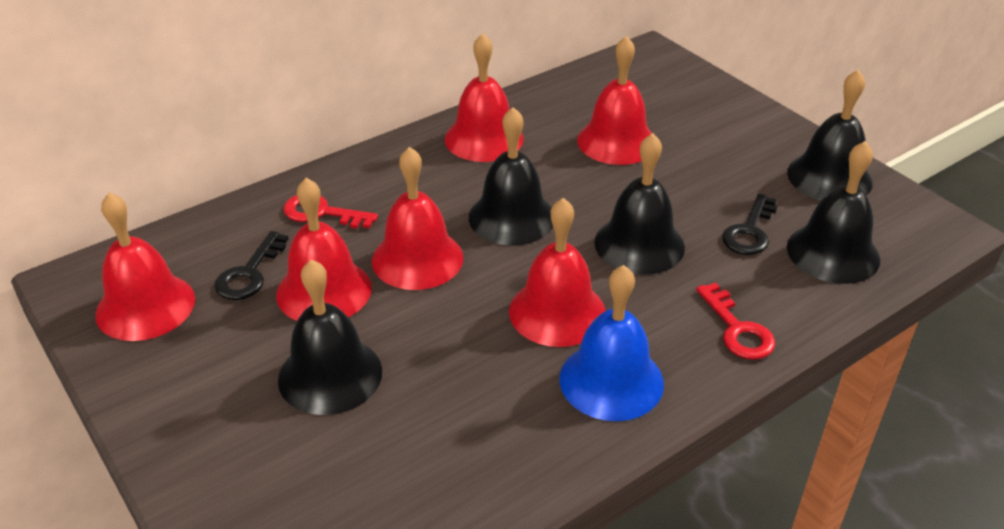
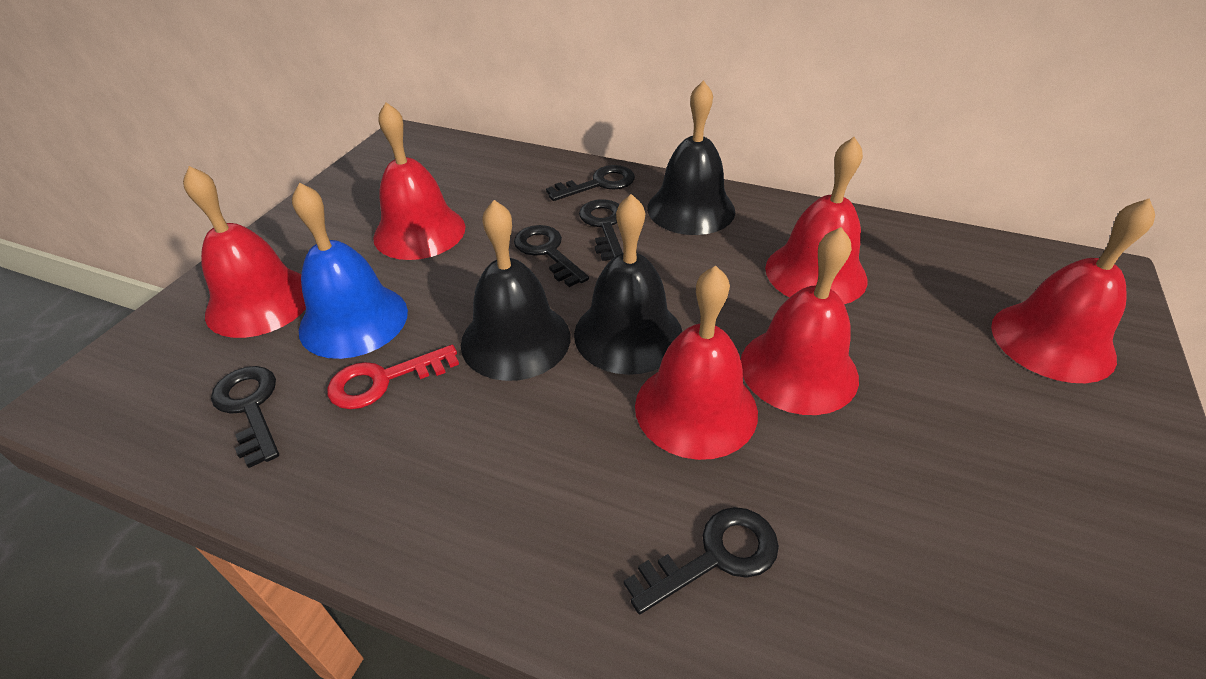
black bell: 5 -> 3
black key: 2 -> 5
red key: 2 -> 1

